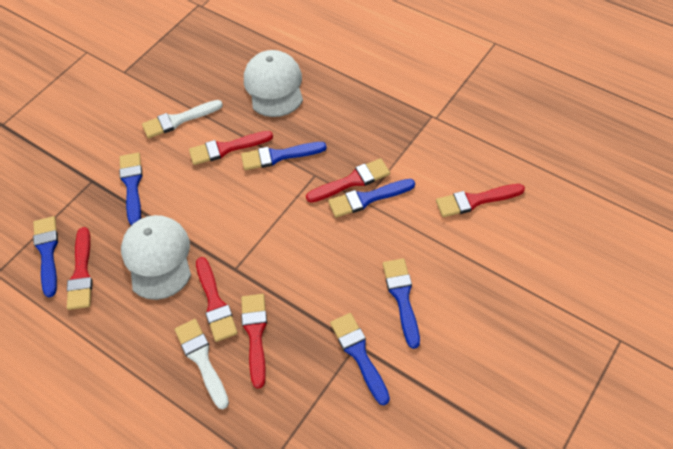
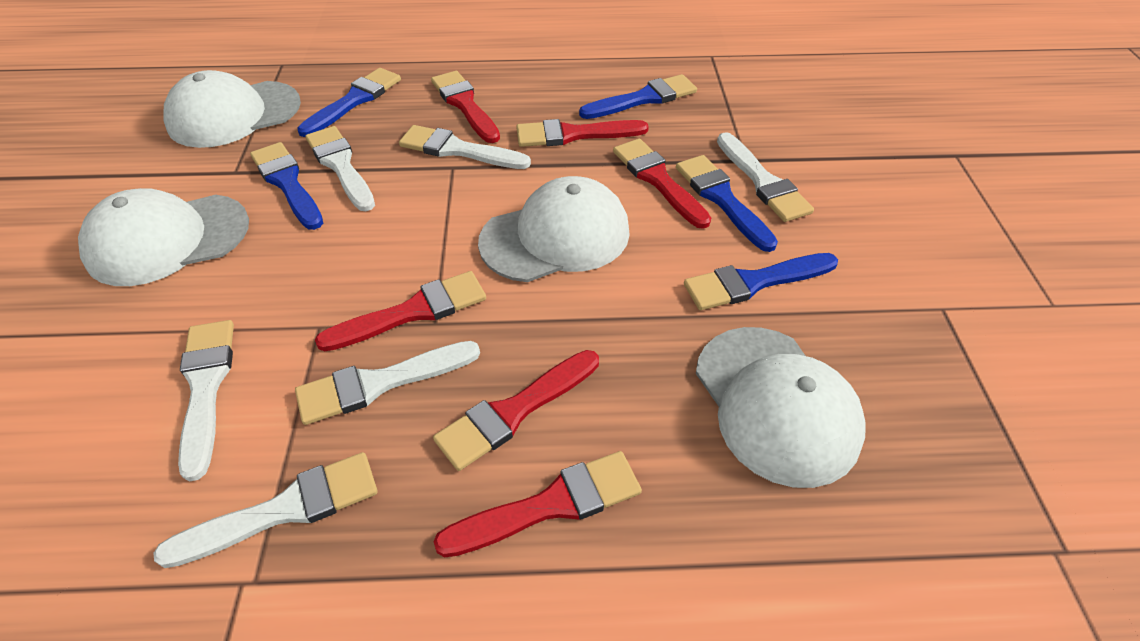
blue brush: 6 -> 5
white brush: 2 -> 6
white cap: 2 -> 4

